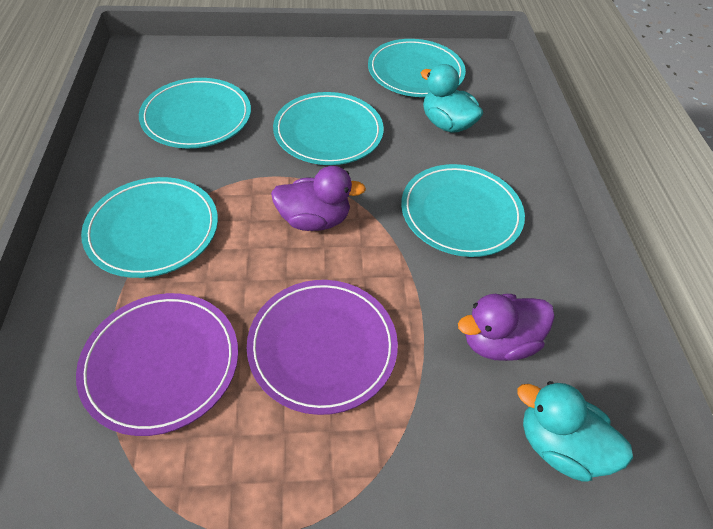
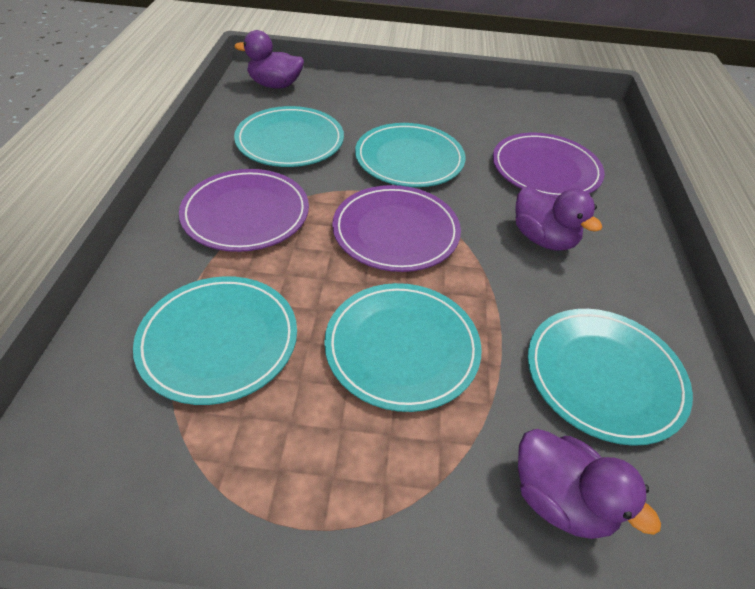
purple duck: 2 -> 3
purple plate: 2 -> 3
turquoise duck: 2 -> 0

